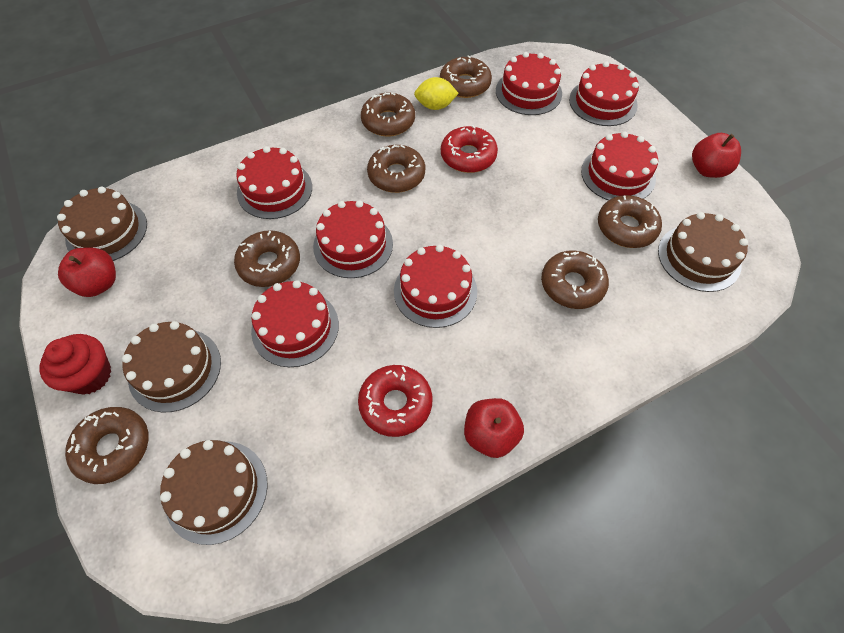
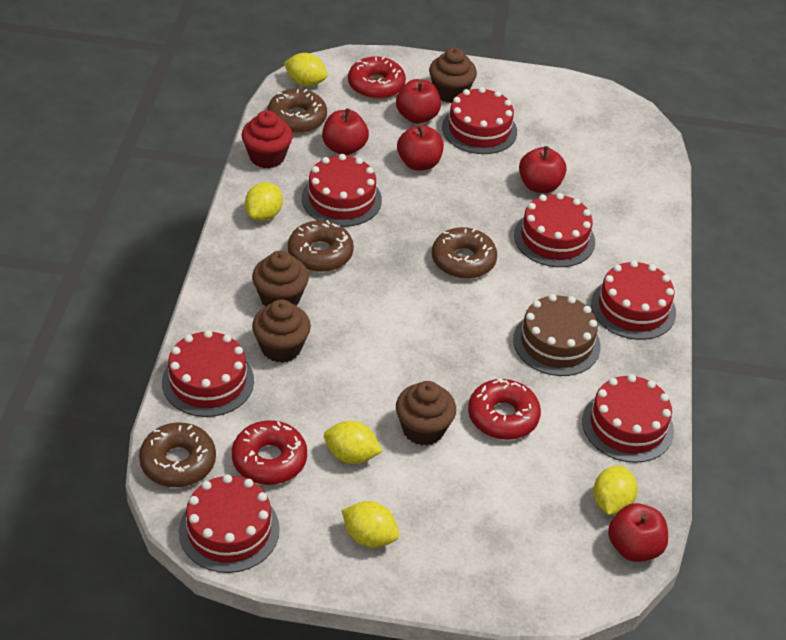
brown cake: 4 -> 1
brown cupcake: 0 -> 4
brown donut: 7 -> 4
red apple: 3 -> 5
red donut: 2 -> 3
yellow lemon: 1 -> 5

